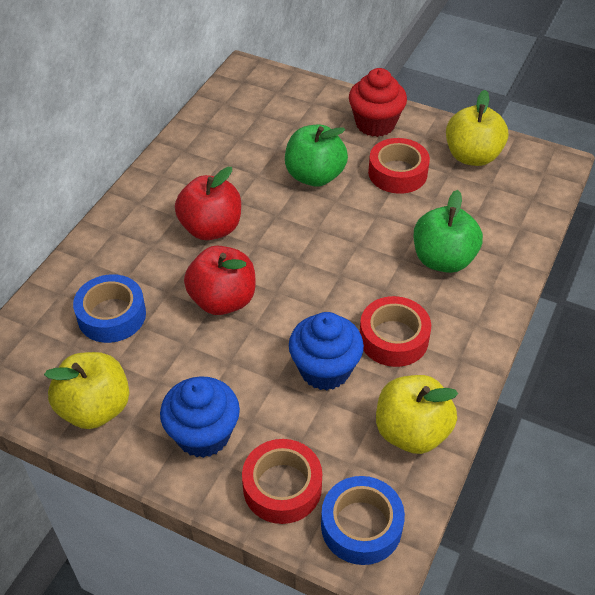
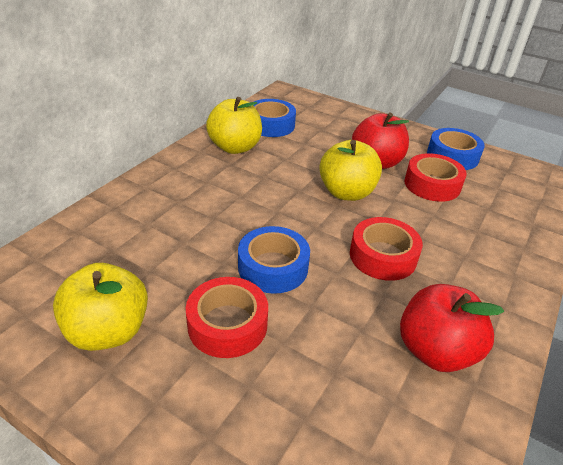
blue cupcake: 2 -> 0
blue tape: 2 -> 3
green apple: 2 -> 0
red cupcake: 1 -> 0

